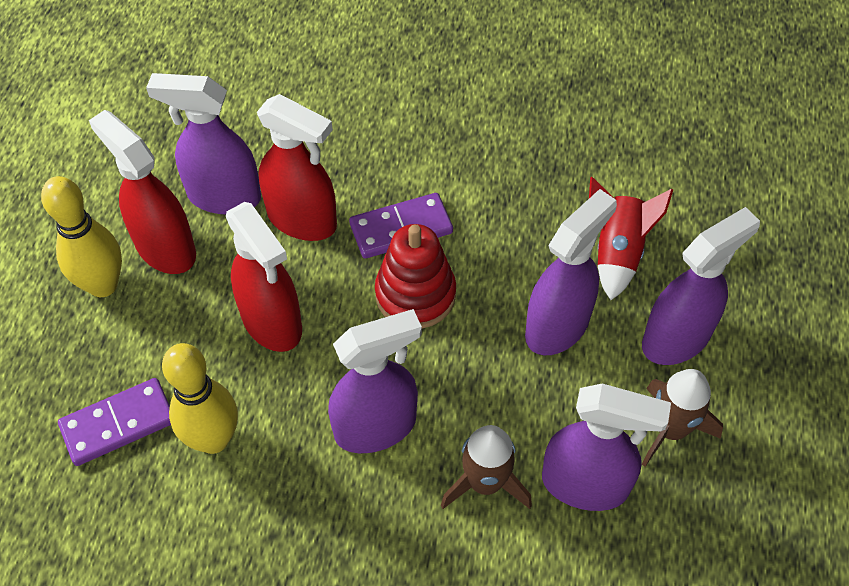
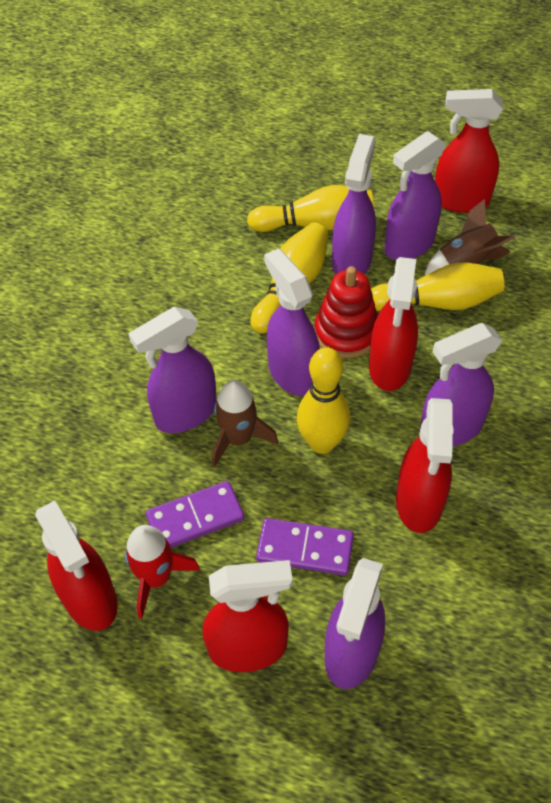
purple spray bottle: 5 -> 6
red spray bottle: 3 -> 5
yellow bowling pin: 2 -> 4

